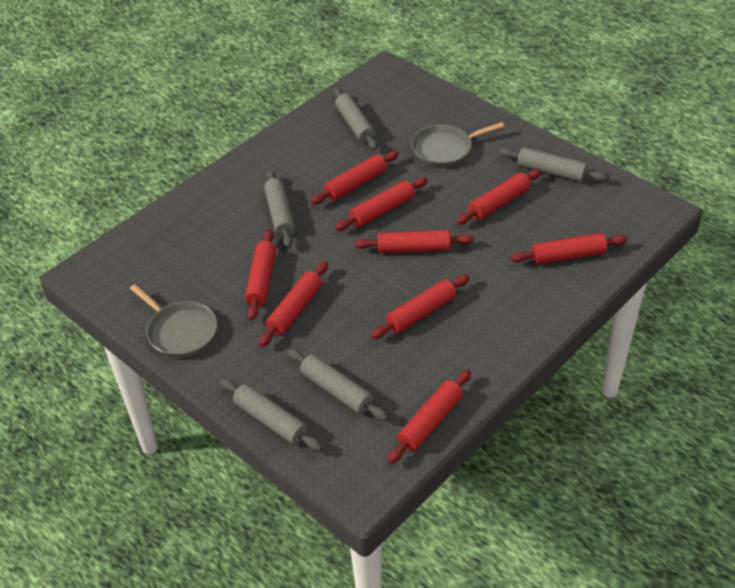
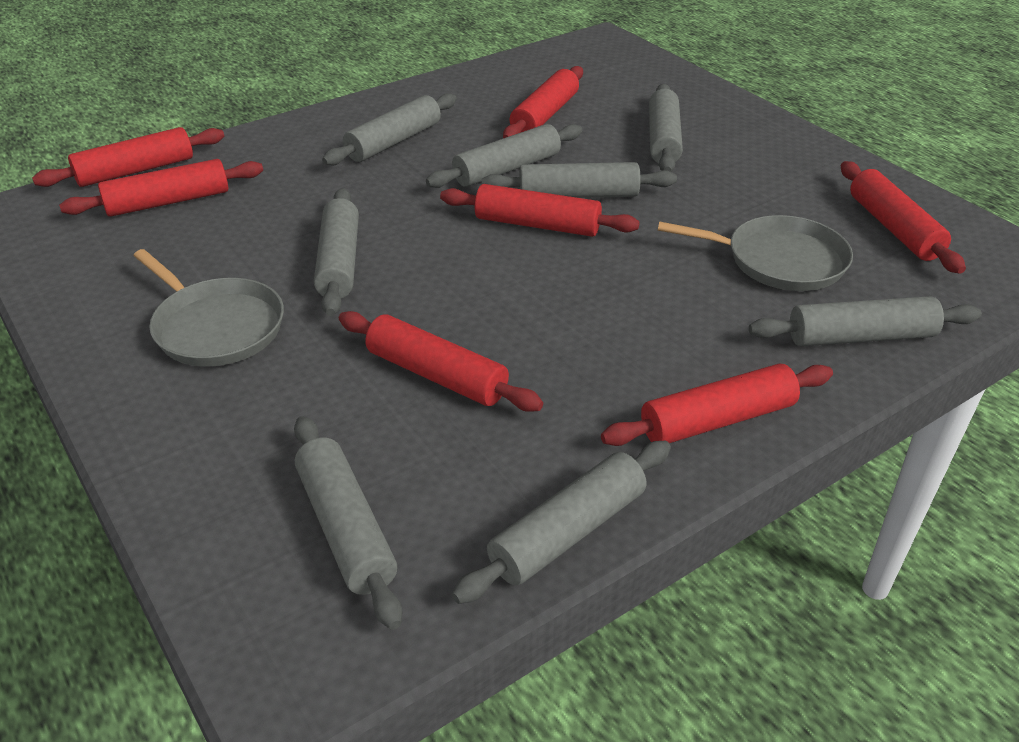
grey rolling pin: 5 -> 8
red rolling pin: 9 -> 7

